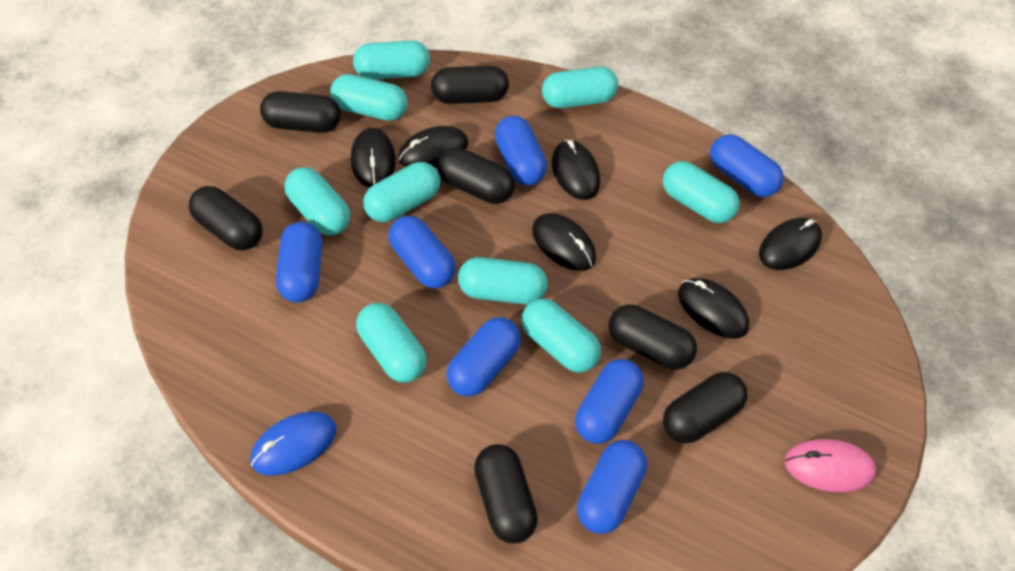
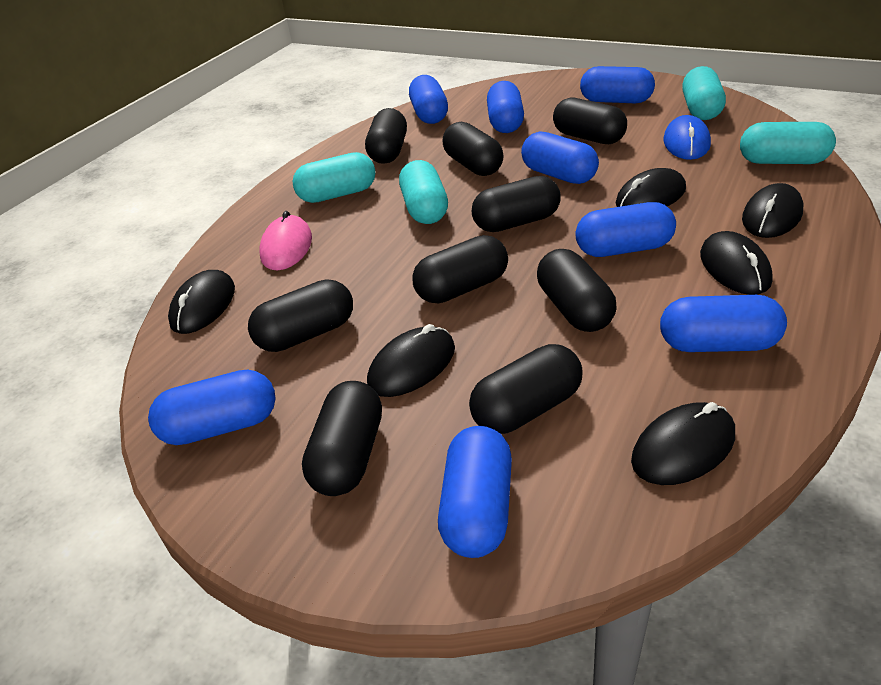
black capsule: 7 -> 9
blue capsule: 7 -> 8
turquoise capsule: 9 -> 4

